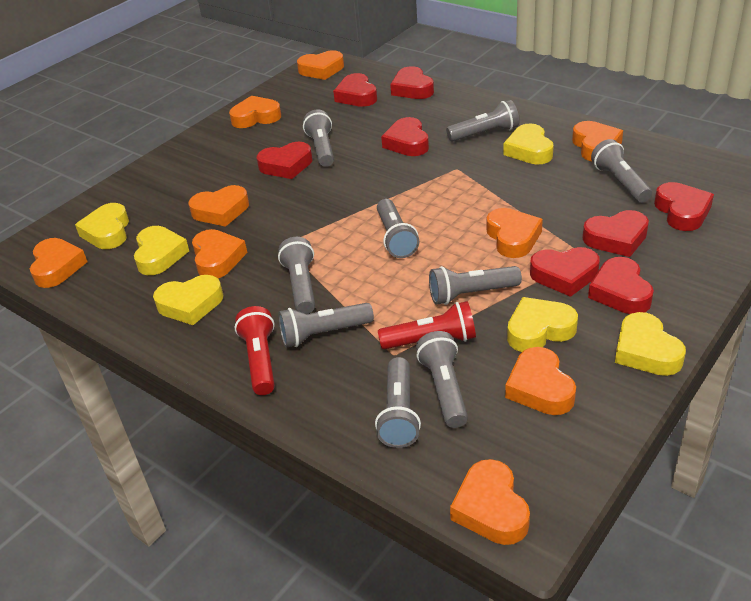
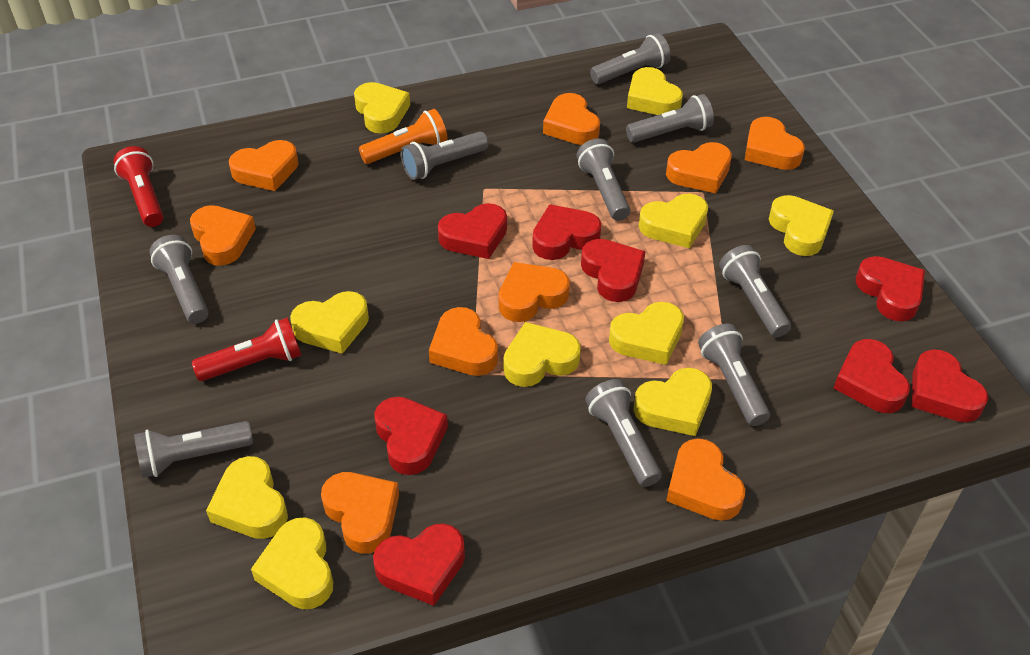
orange flashlight: 0 -> 1
yellow heart: 6 -> 10

